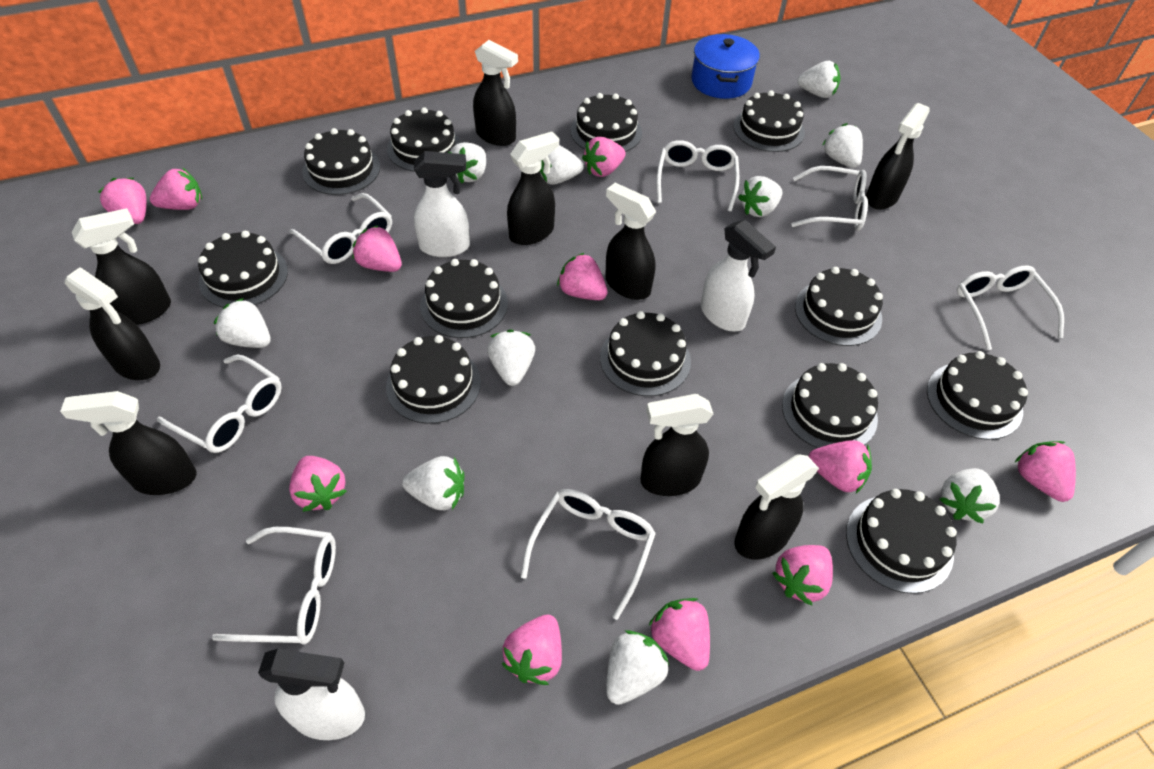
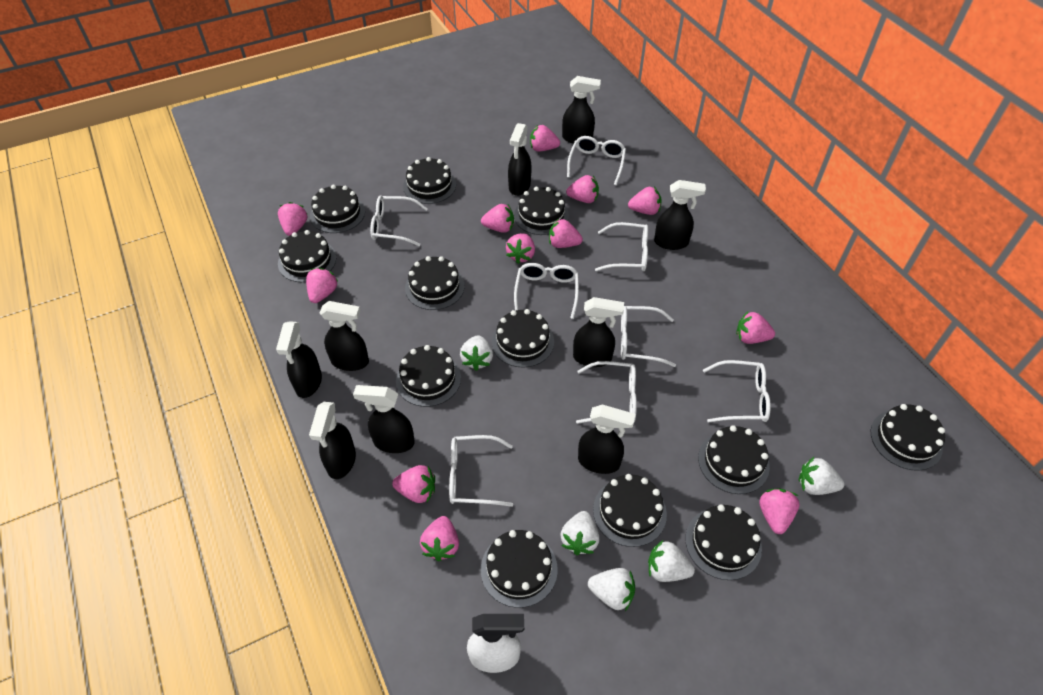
blue pot: 1 -> 0
pink strawberry: 11 -> 12
white glasses: 7 -> 8
white spray bottle: 3 -> 1
white strawberry: 10 -> 5

